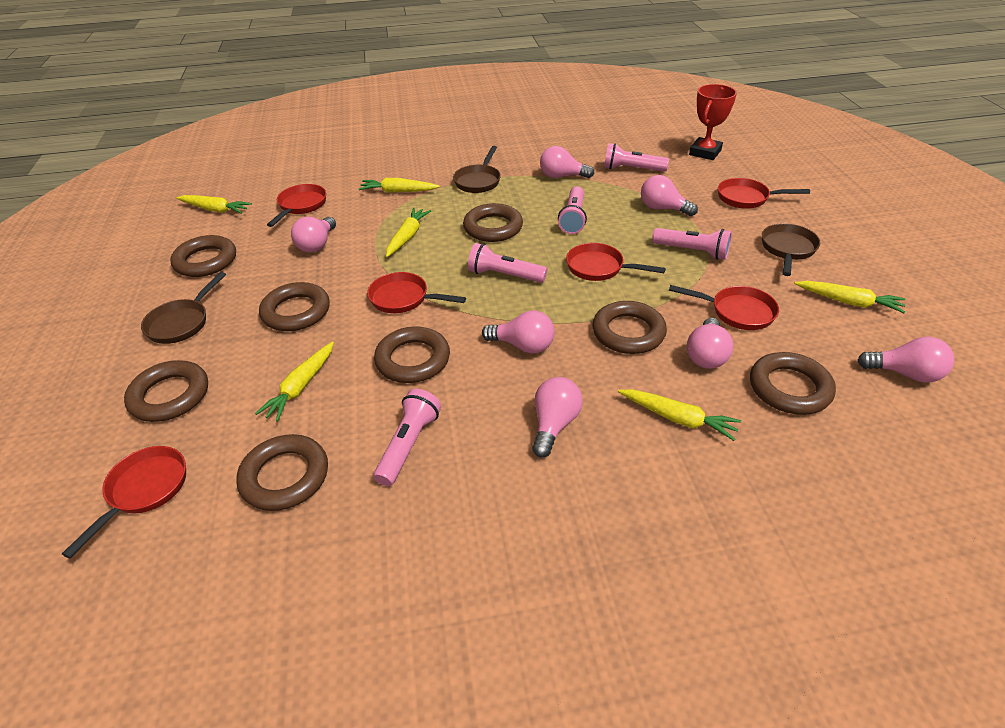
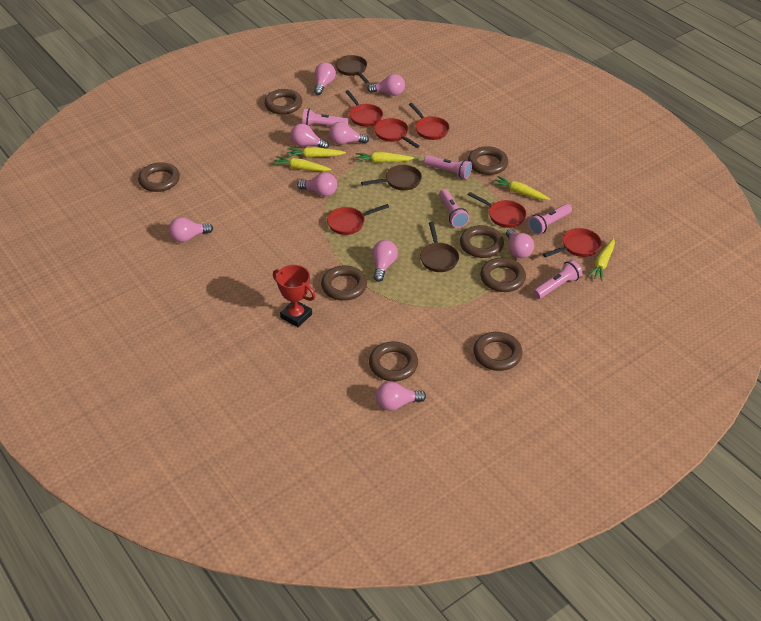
pink light bulb: 7 -> 9
yellow carrot: 6 -> 5

